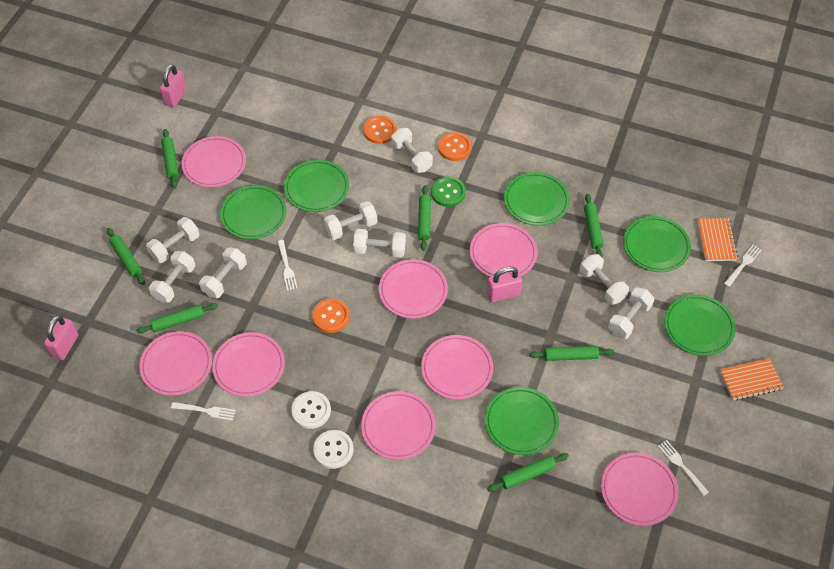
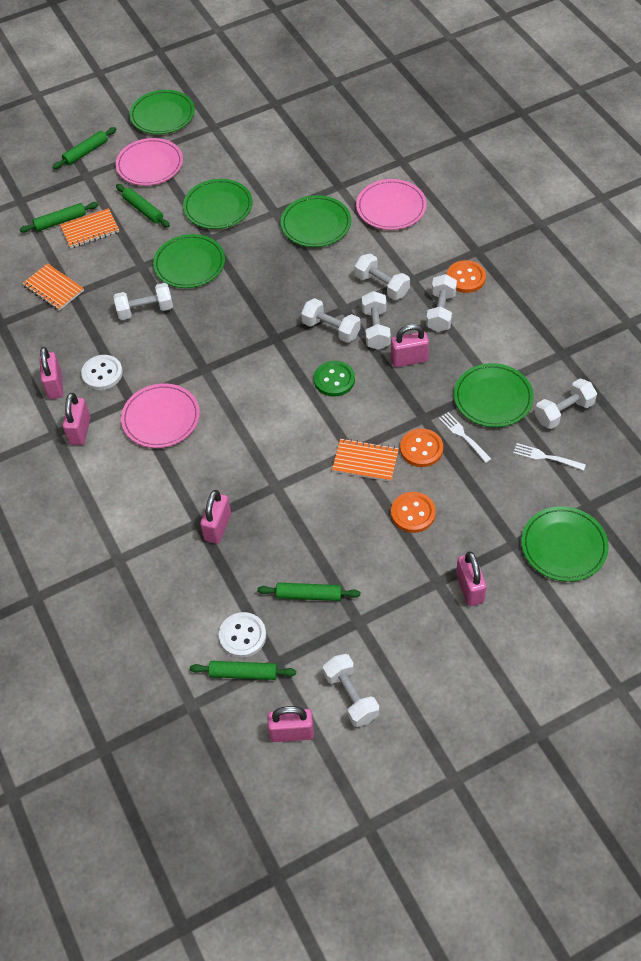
green rolling pin: 7 -> 5
orange notebook: 2 -> 3
pink padlock: 3 -> 6
pink plate: 8 -> 3
white dumbbell: 8 -> 7
white fork: 4 -> 2

